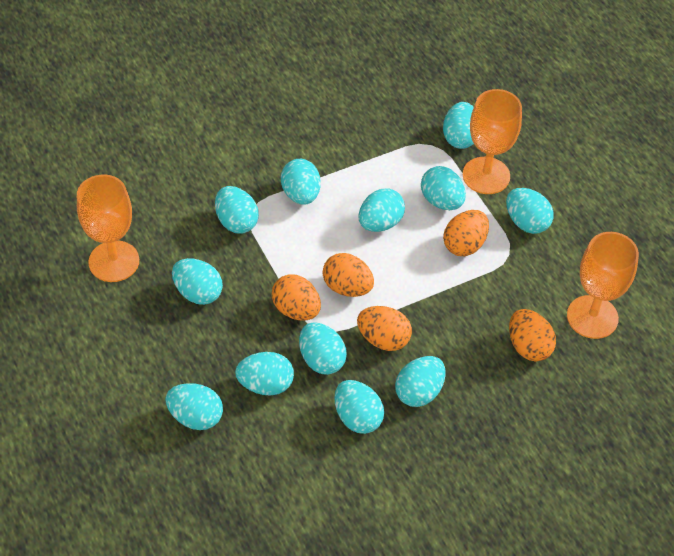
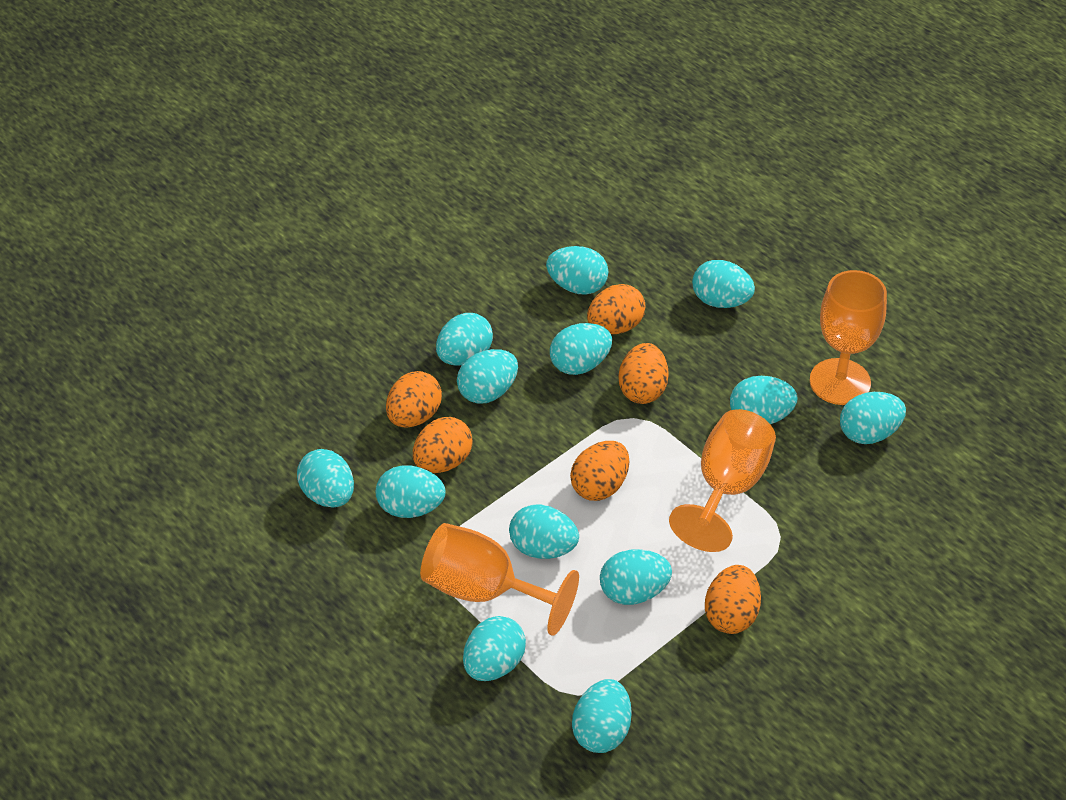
orange egg: 5 -> 6
turquoise egg: 12 -> 13

